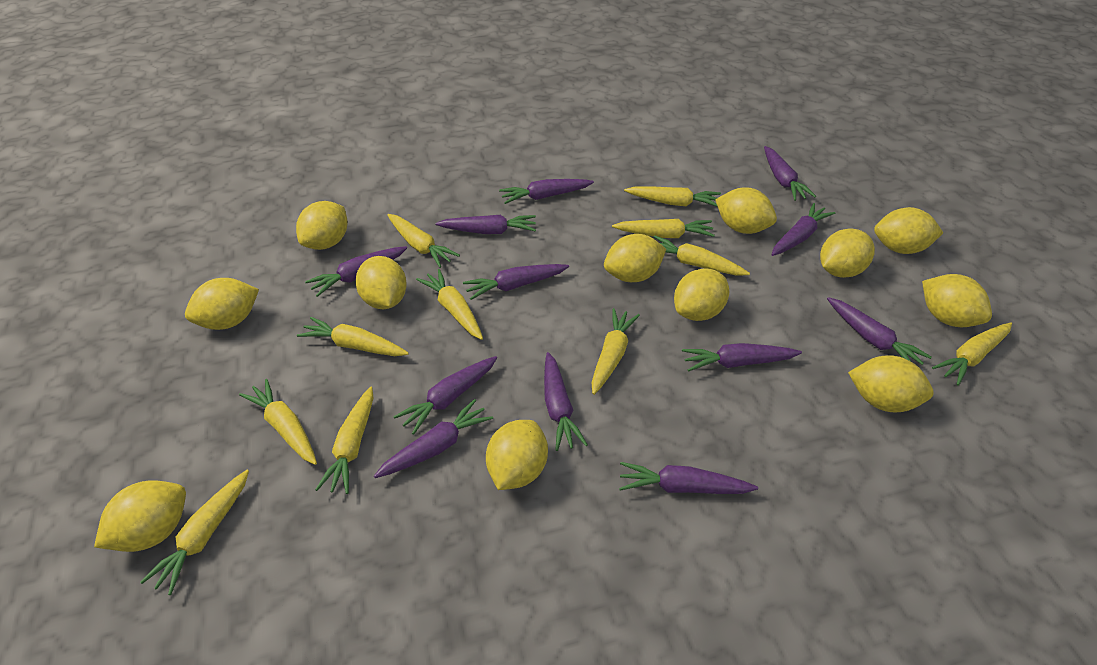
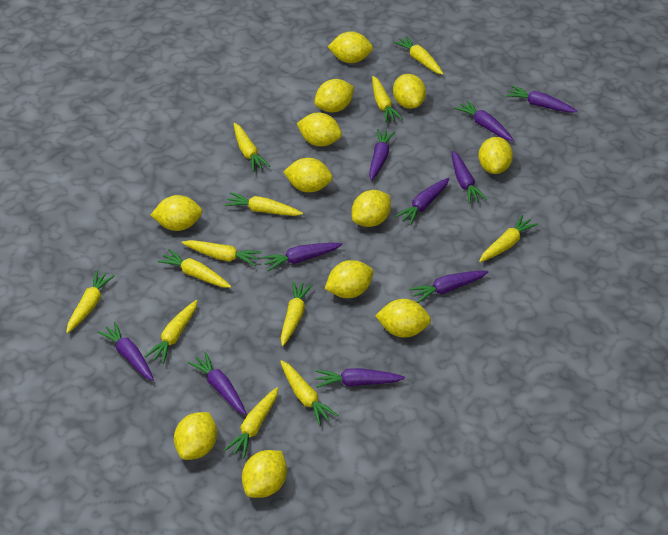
purple carrot: 12 -> 10
yellow carrot: 11 -> 12

